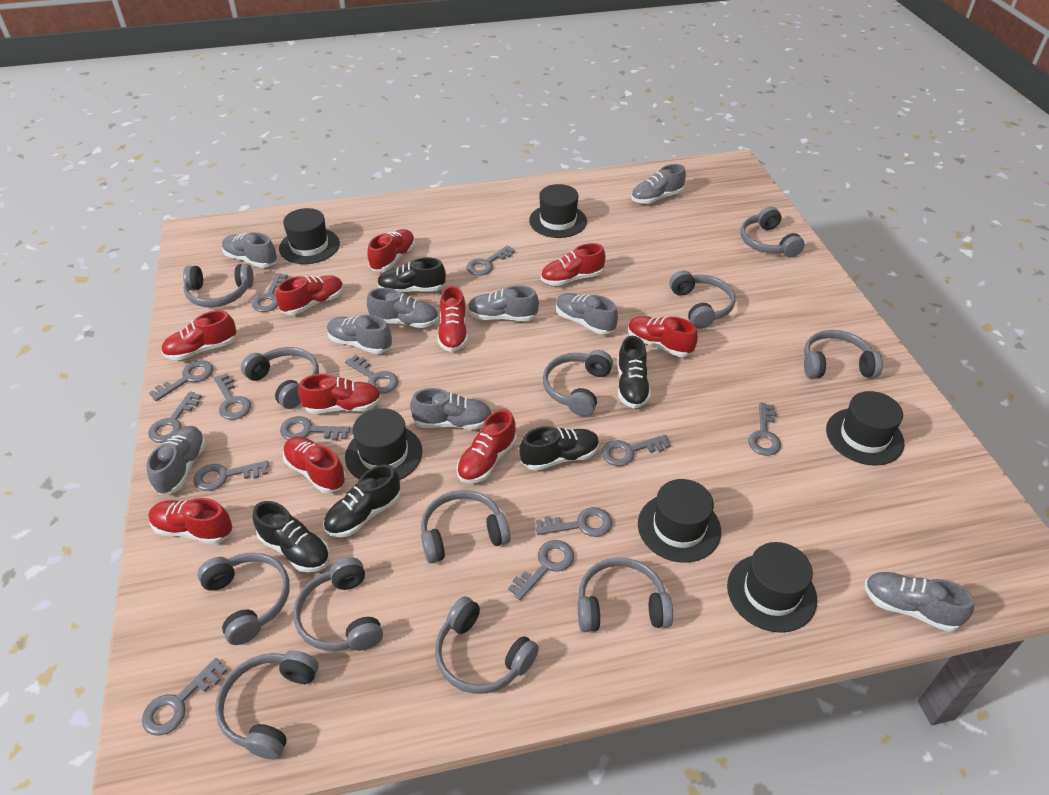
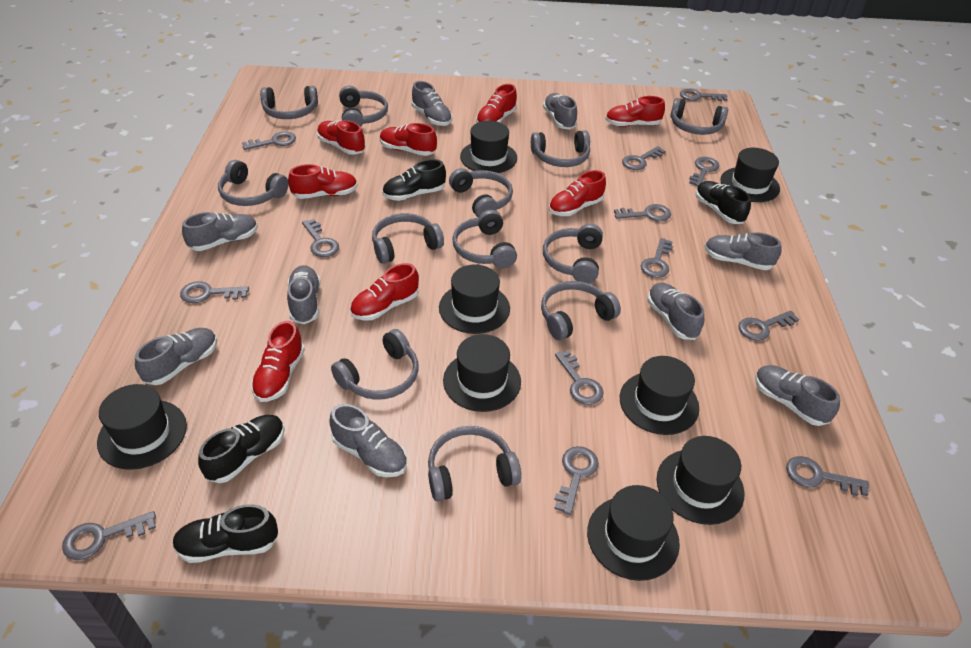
black hat: 6 -> 8
black shoe: 5 -> 4
red shoe: 10 -> 8

